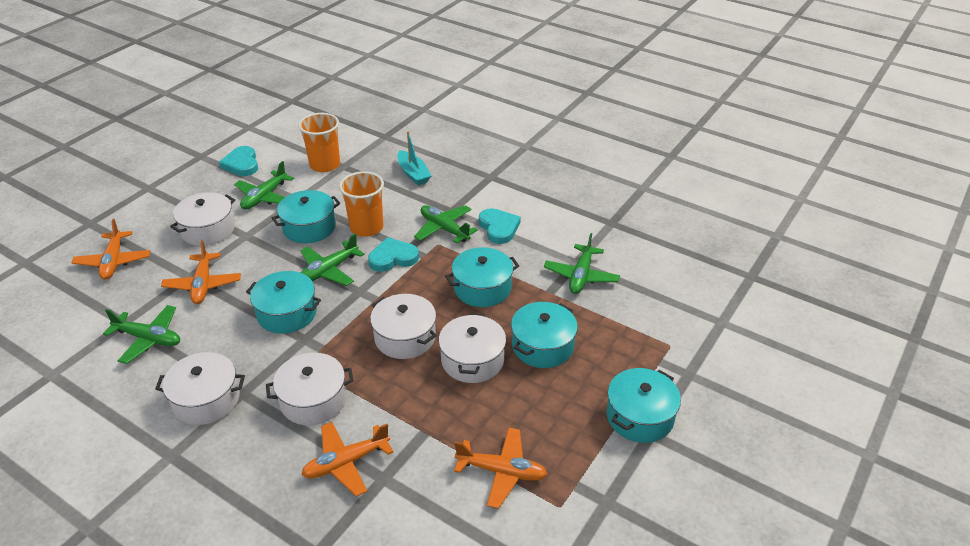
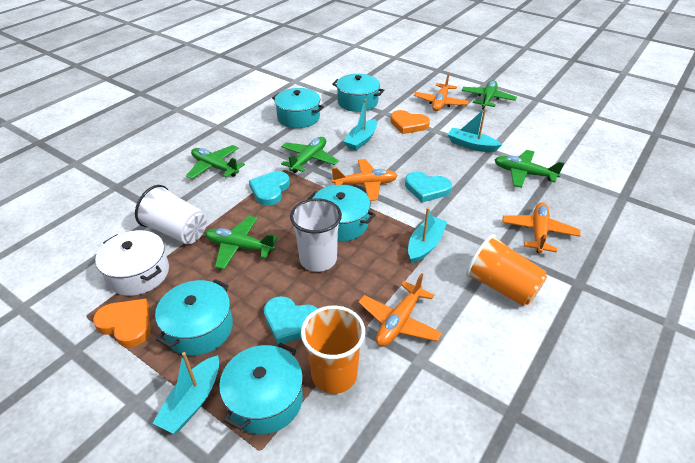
orange heart: 0 -> 2
turquoise boat: 1 -> 4
white cup: 0 -> 2
white pot: 5 -> 1

